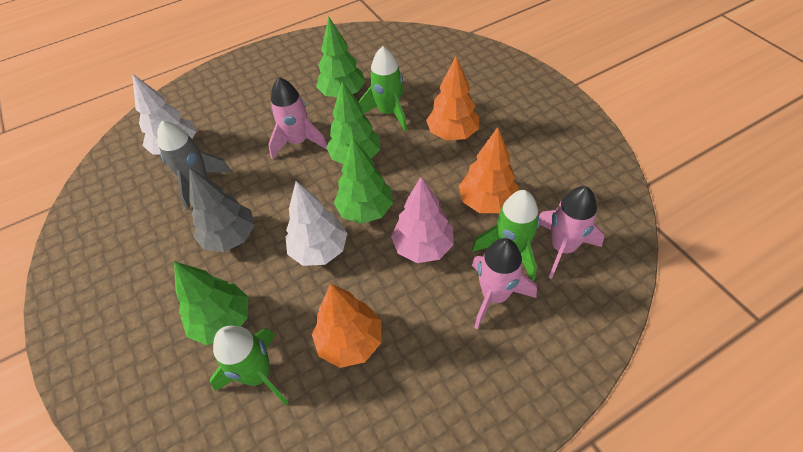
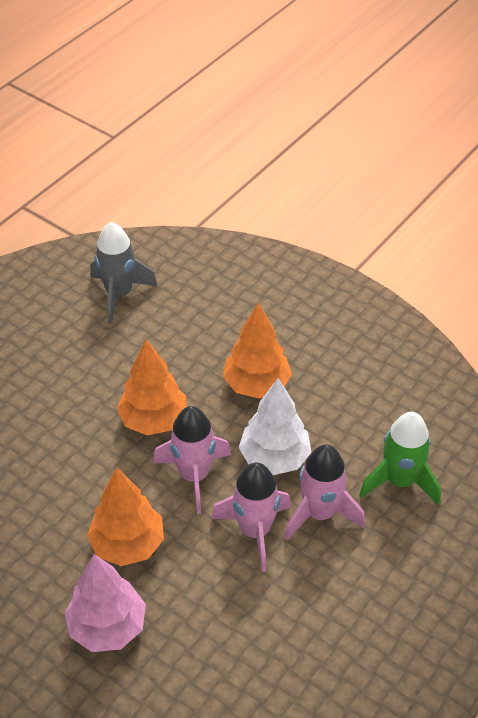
green rocket: 3 -> 1
green tree: 4 -> 0
grey tree: 1 -> 0
white tree: 2 -> 1

